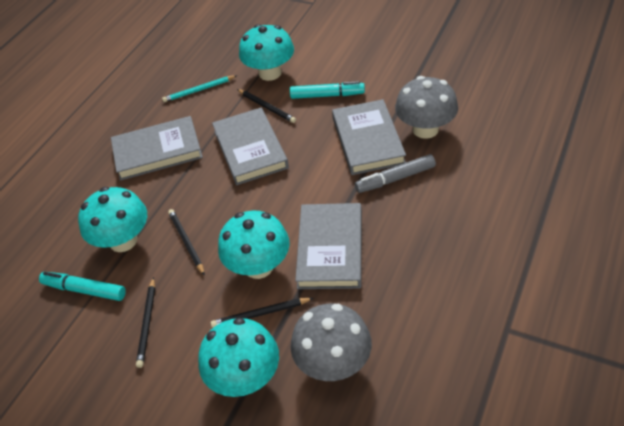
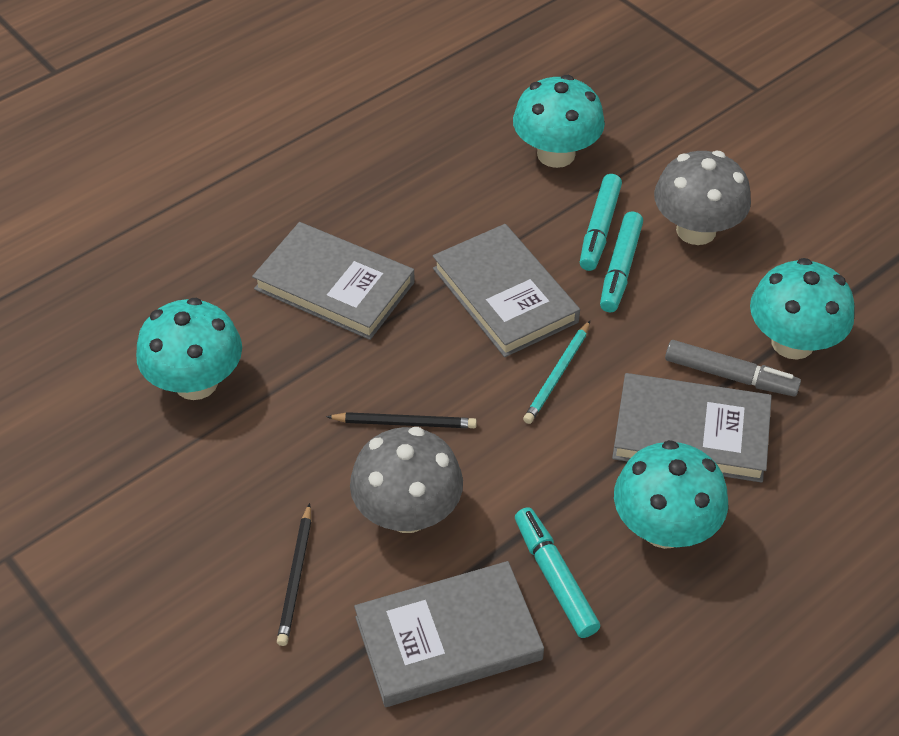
black pencil: 4 -> 2
turquoise marker: 2 -> 3

